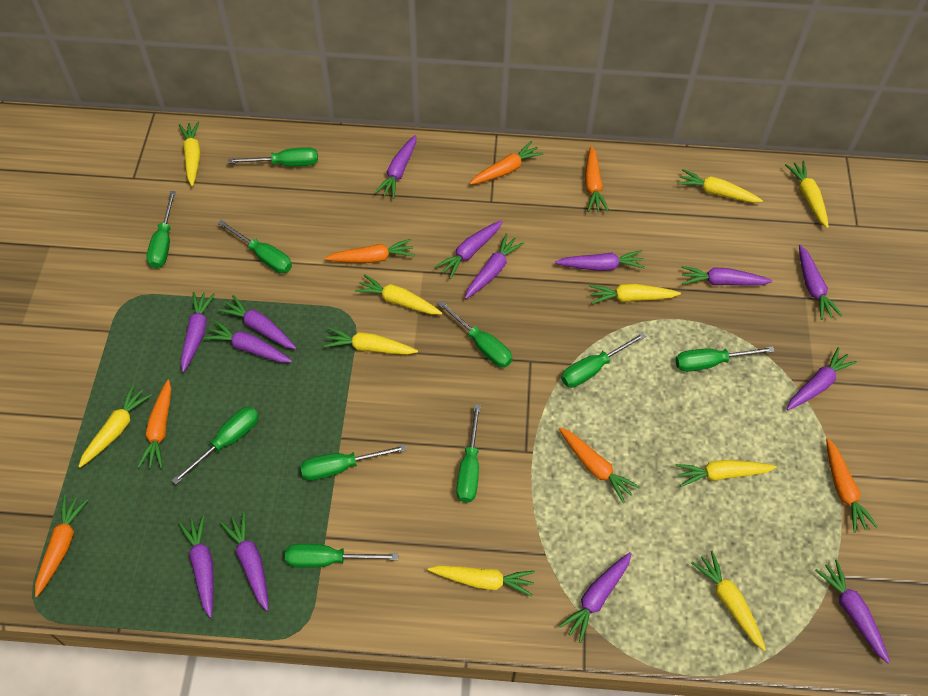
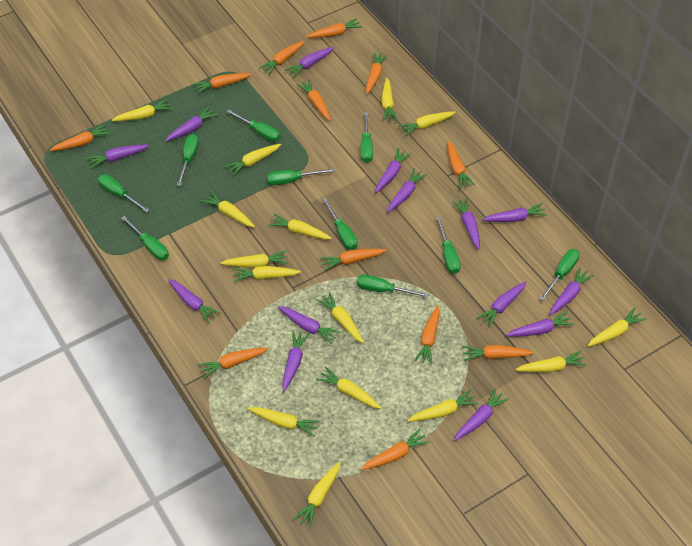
orange carrot: 7 -> 12
yellow carrot: 10 -> 15

